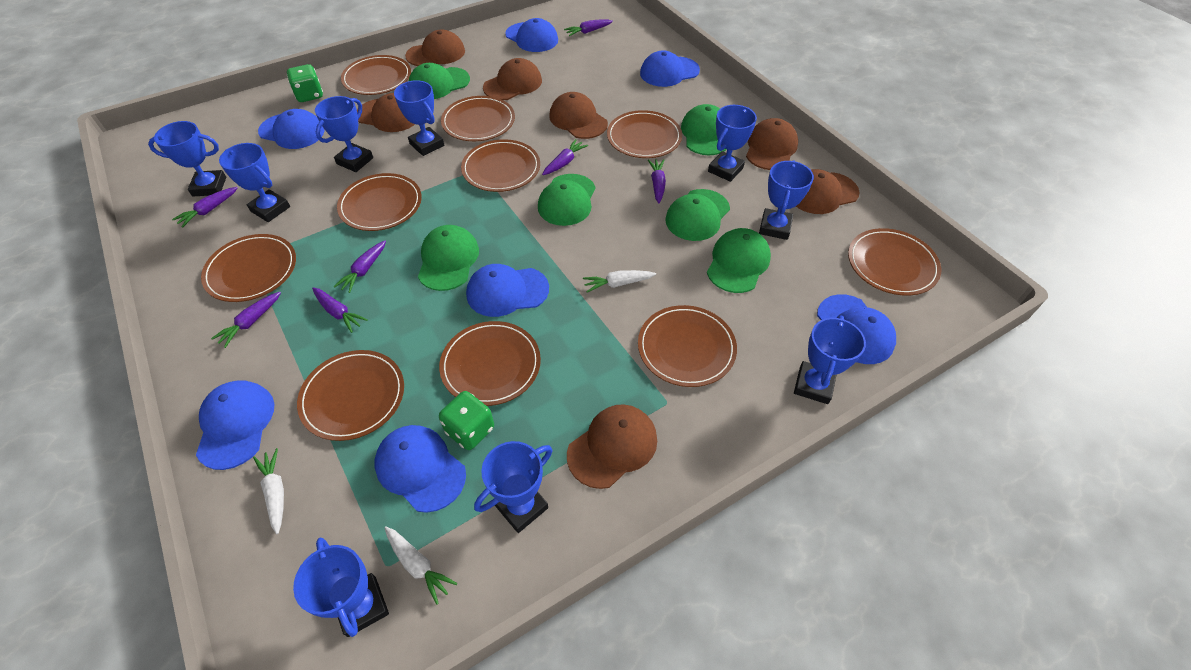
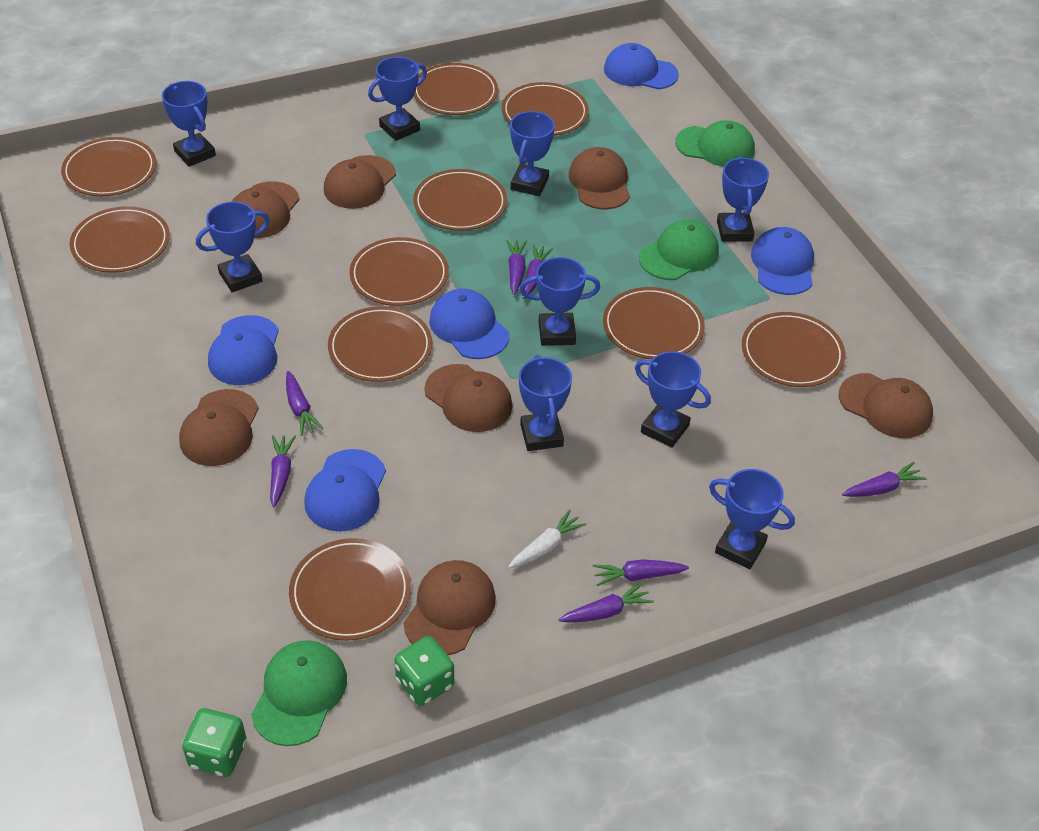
blue cap: 7 -> 5
green cap: 6 -> 3
white carrot: 3 -> 1

